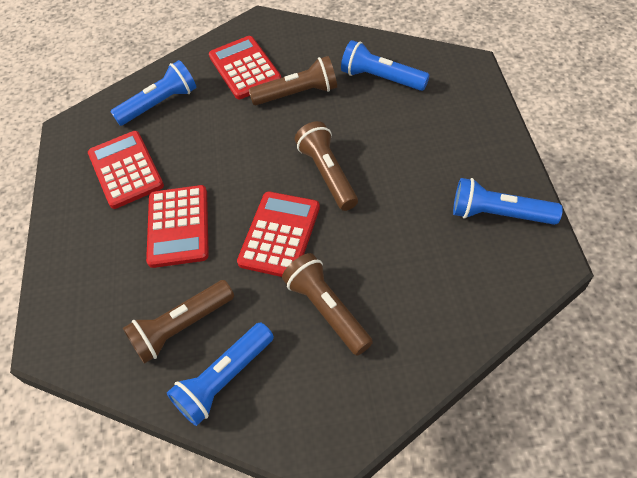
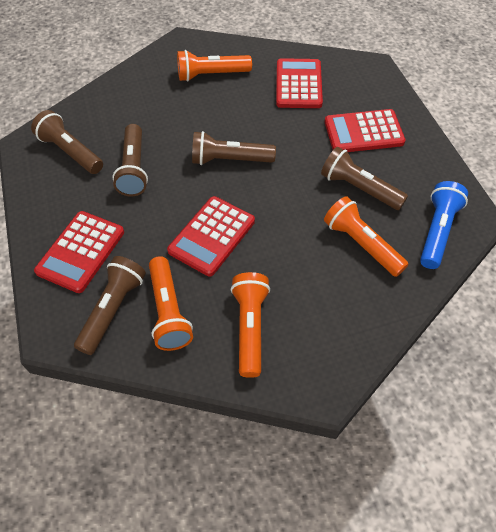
blue flashlight: 4 -> 1
brown flashlight: 4 -> 5
orange flashlight: 0 -> 4

